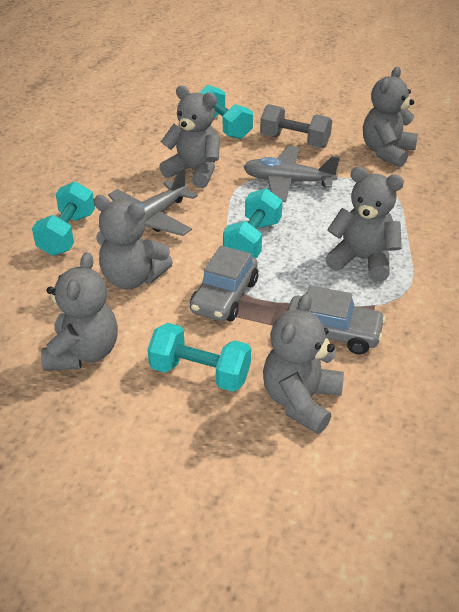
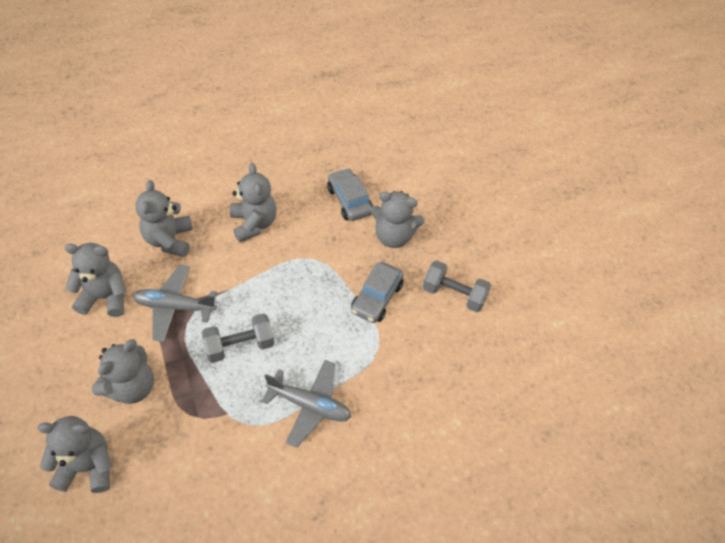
grey dumbbell: 1 -> 2
turquoise dumbbell: 4 -> 0

